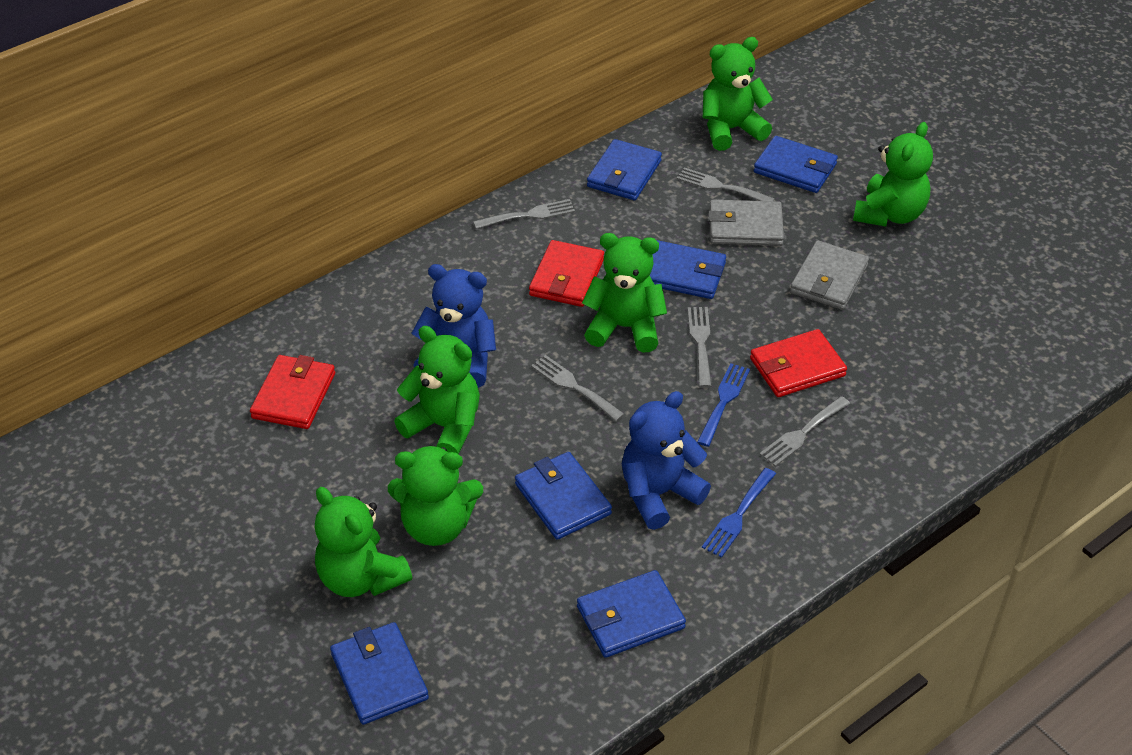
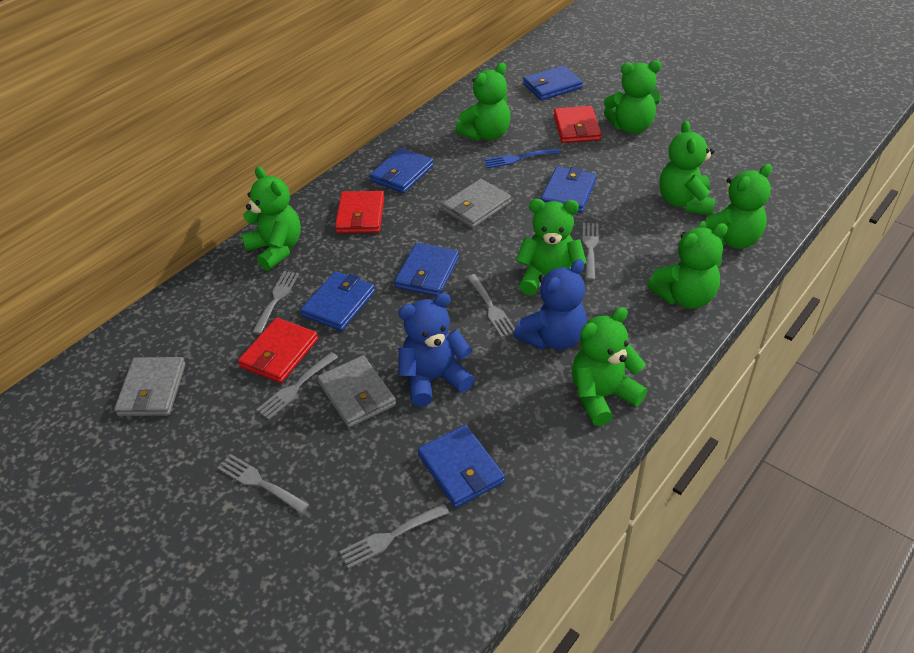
blue fork: 2 -> 1
green teddy bear: 6 -> 8
grey fork: 5 -> 6
grey wallet: 2 -> 3

